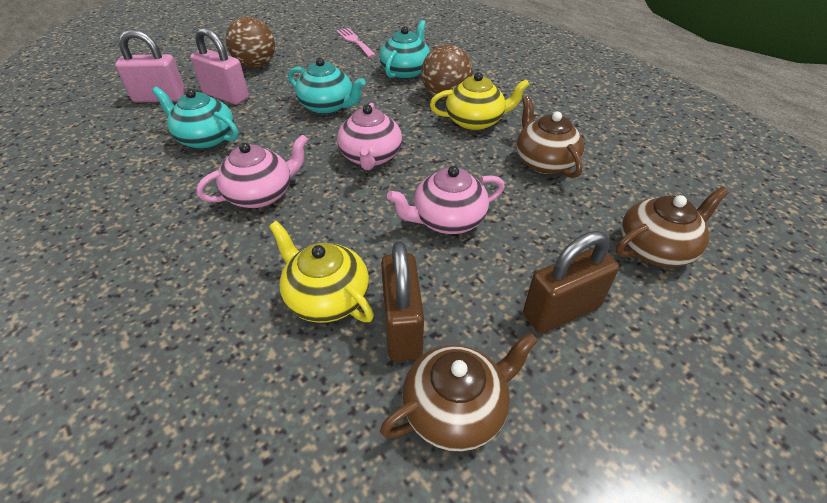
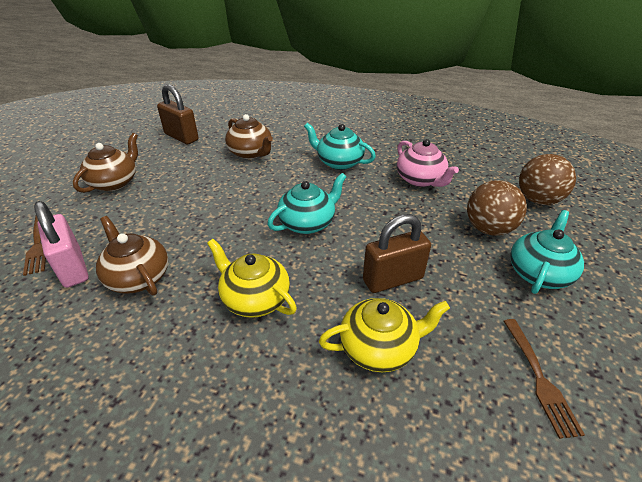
brown fork: 0 -> 2
pink fork: 1 -> 0
pink padlock: 2 -> 1
pink teapot: 3 -> 1

